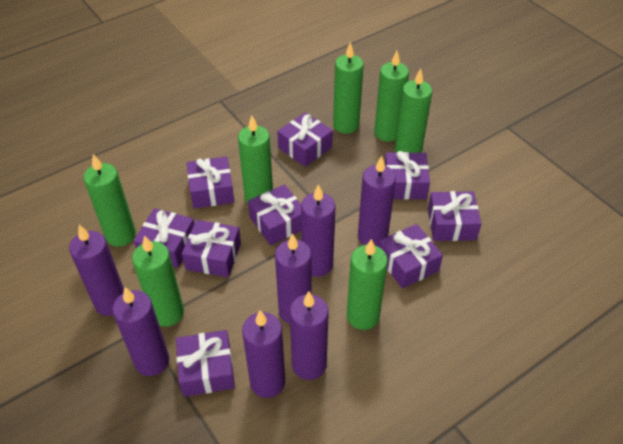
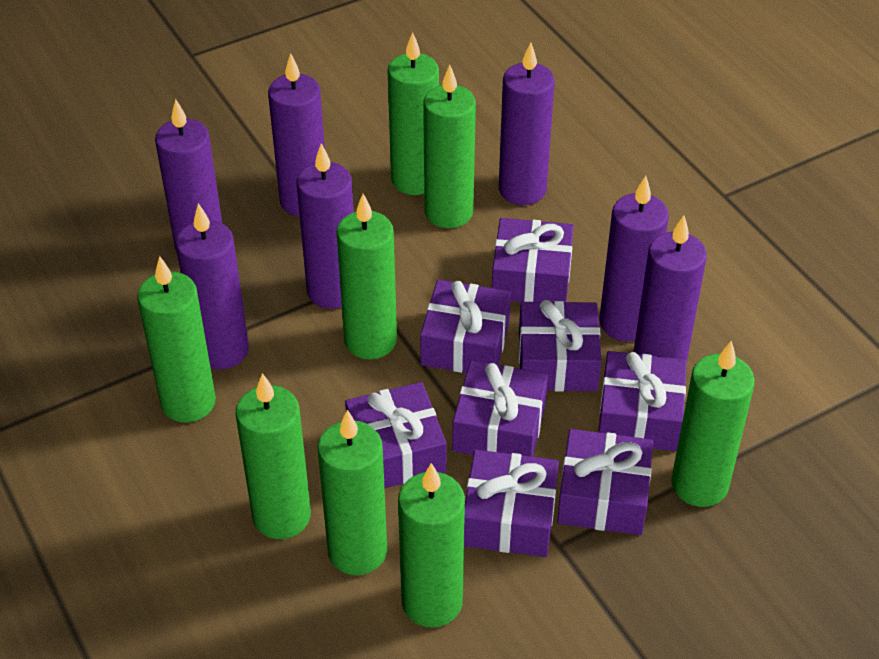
green candle: 7 -> 8
purple gift: 9 -> 8

